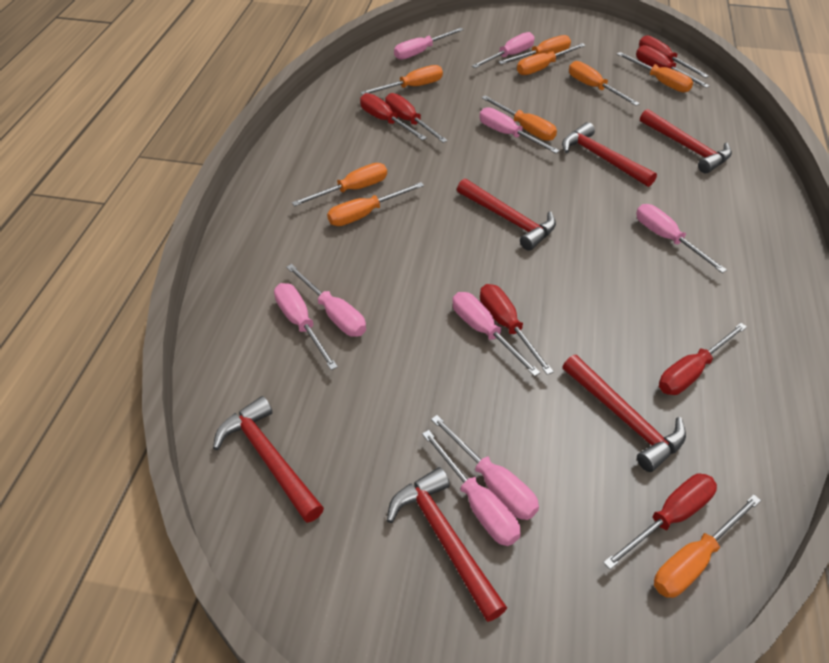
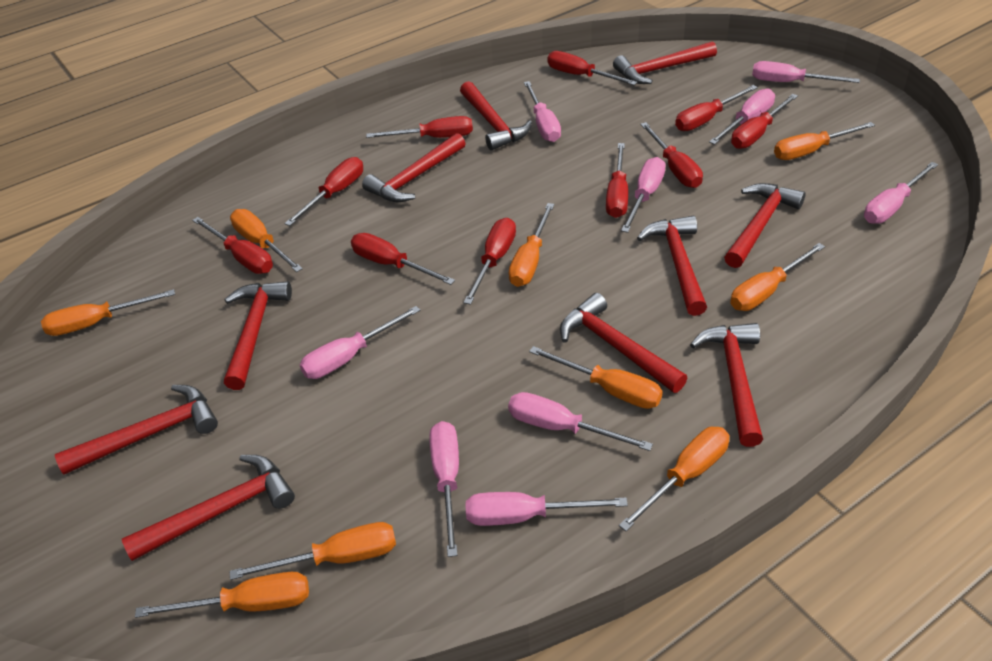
red hammer: 6 -> 10
red screwdriver: 7 -> 10

